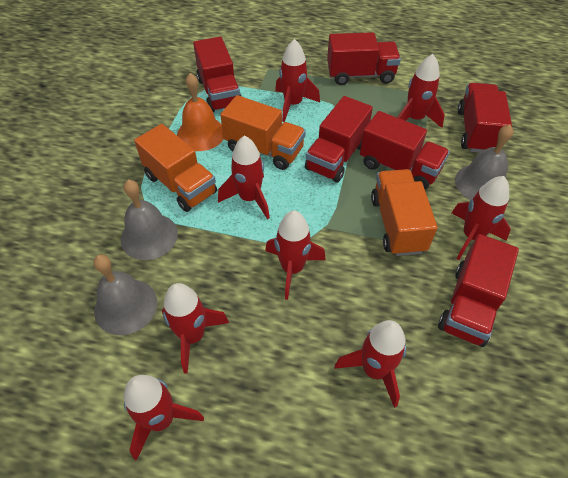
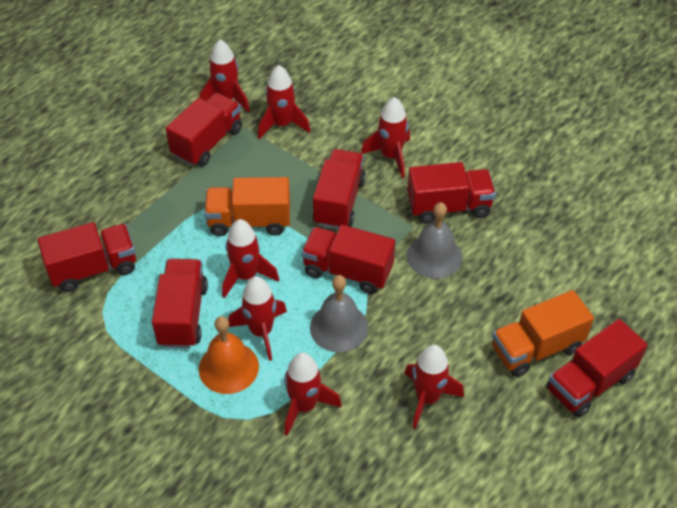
grey bell: 3 -> 2
orange truck: 3 -> 2
red rocket: 8 -> 7
red truck: 6 -> 7

